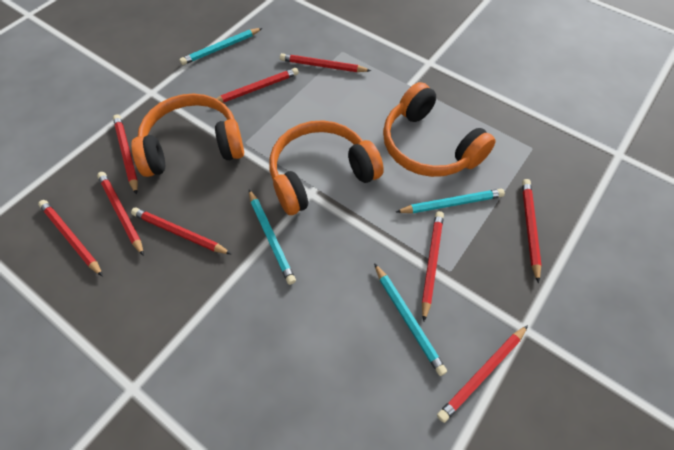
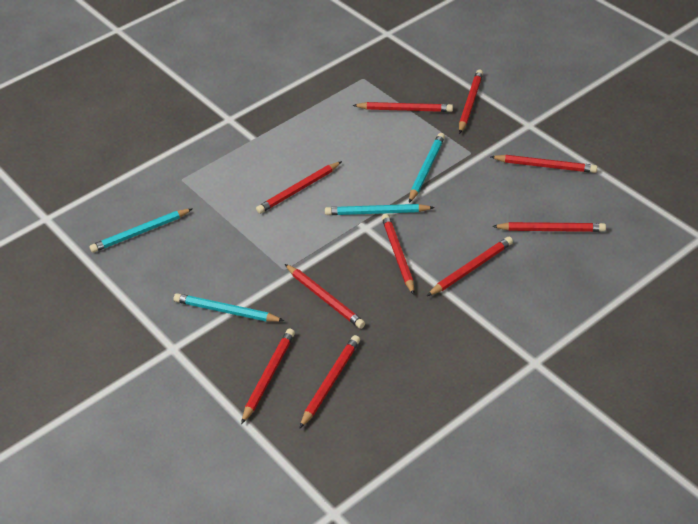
orange headphones: 3 -> 0
red pencil: 9 -> 10

